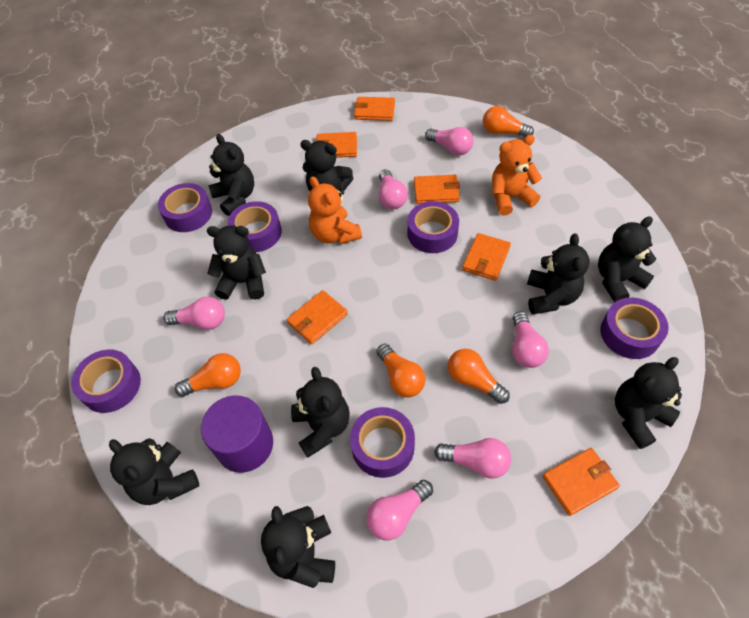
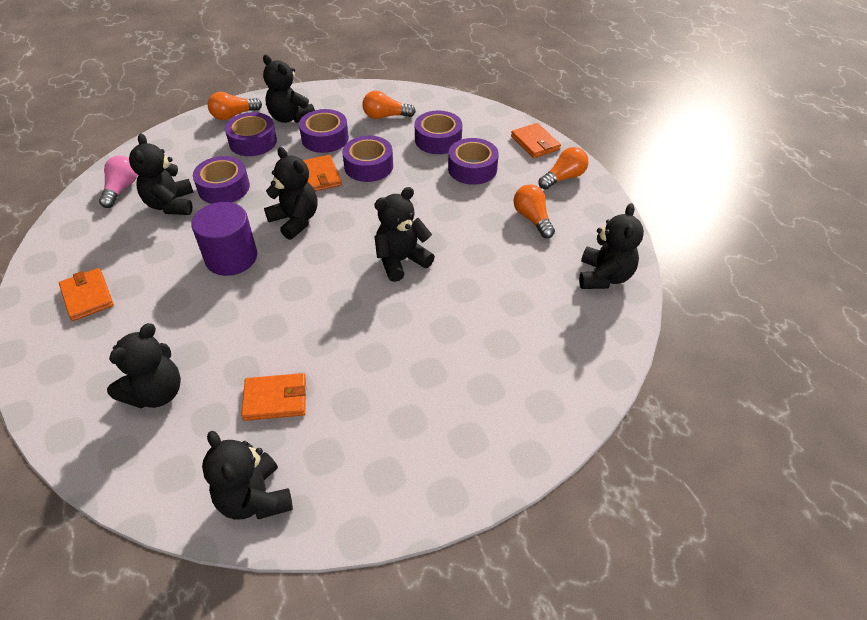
black teddy bear: 9 -> 7
orange teddy bear: 2 -> 0
orange wallet: 6 -> 4
pink light bulb: 6 -> 1

